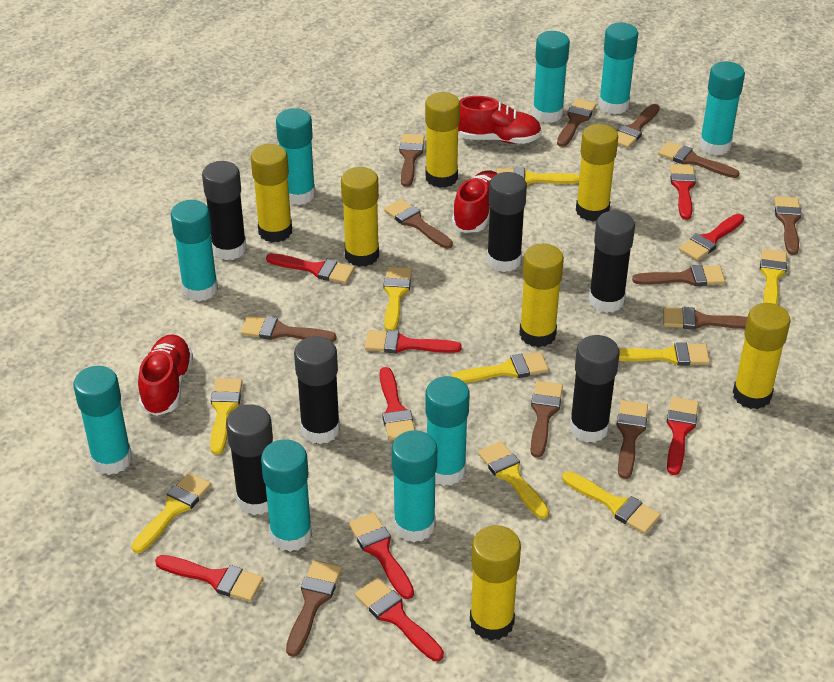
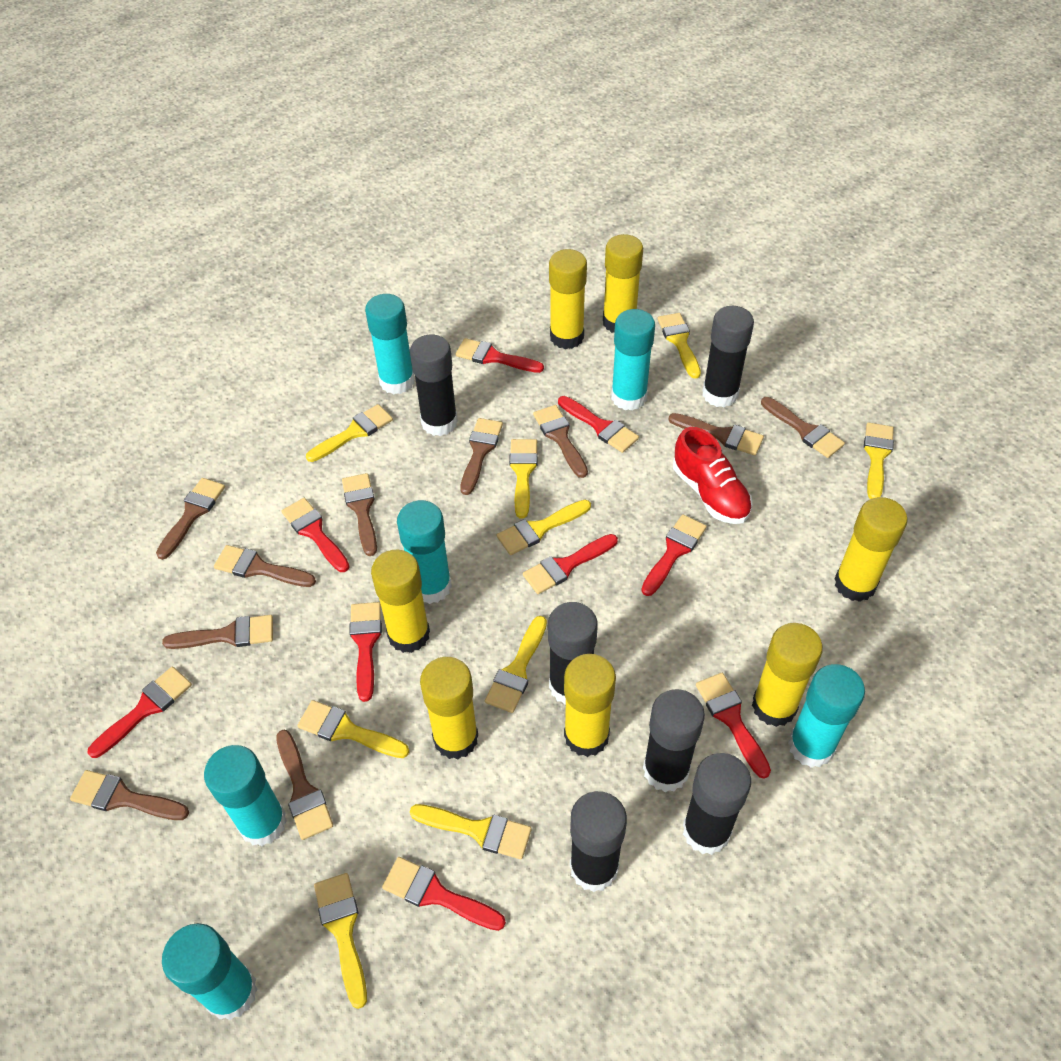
brown brush: 12 -> 10
red shoe: 3 -> 1
turquoise glue stick: 9 -> 6

